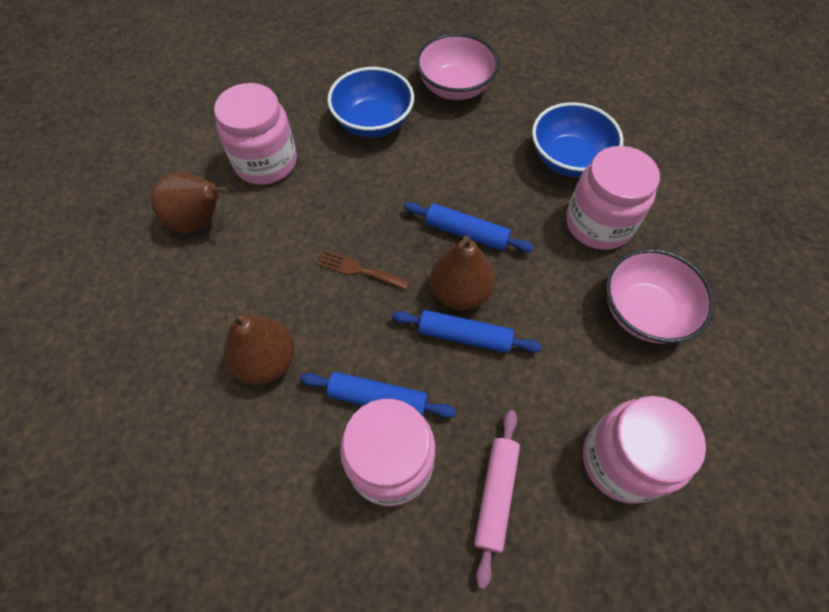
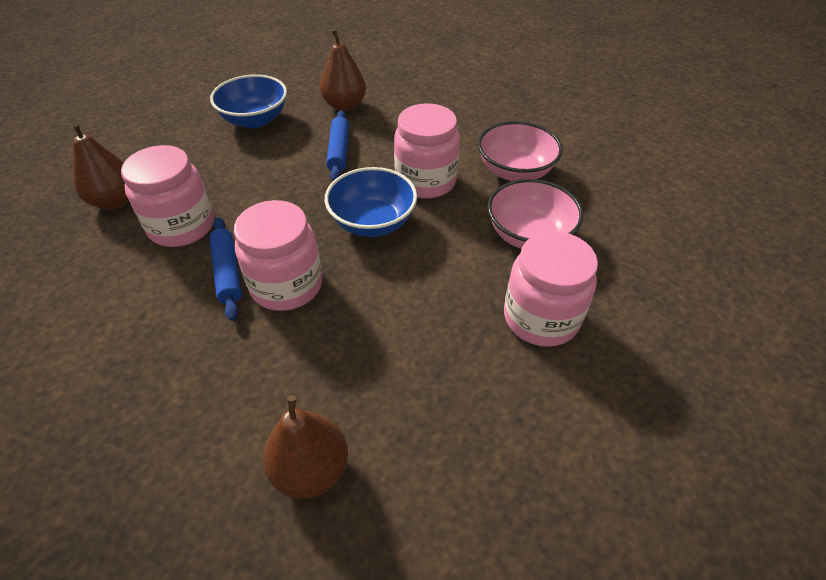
blue rolling pin: 3 -> 2
brown fork: 1 -> 0
pink rolling pin: 1 -> 0

